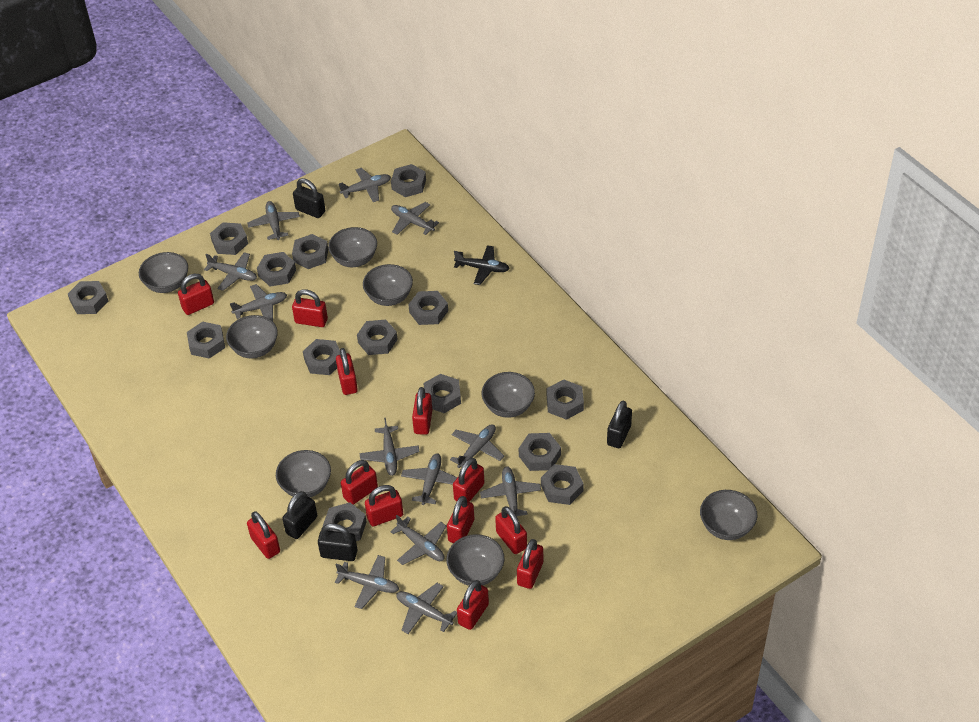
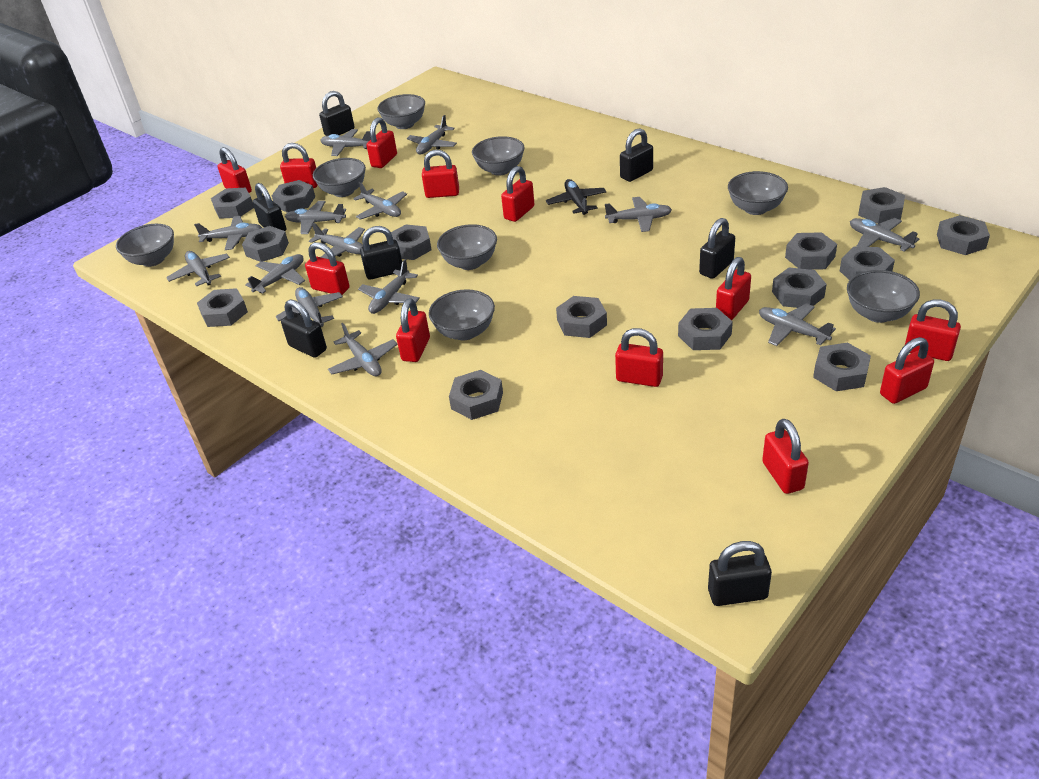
black padlock: 4 -> 7
grey plane: 12 -> 14

